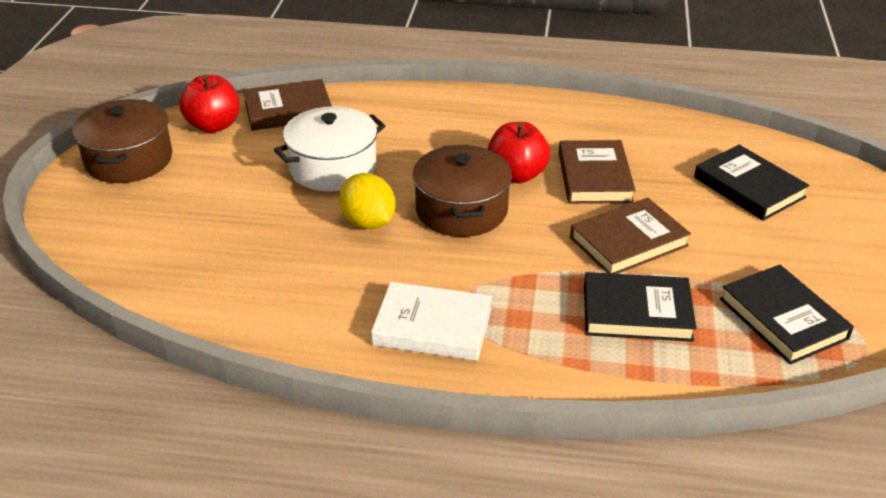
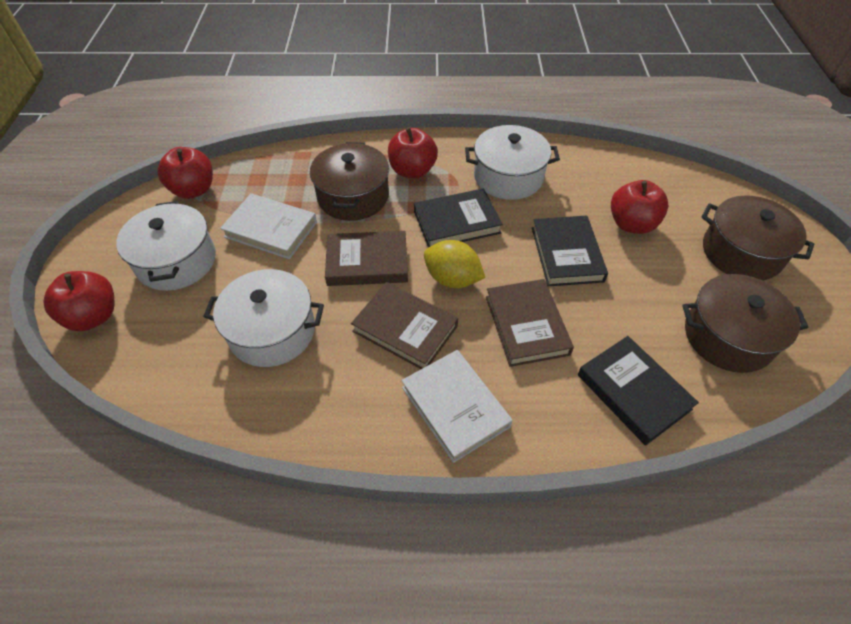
brown pot: 2 -> 3
red apple: 2 -> 4
white book: 1 -> 2
white pot: 1 -> 3

